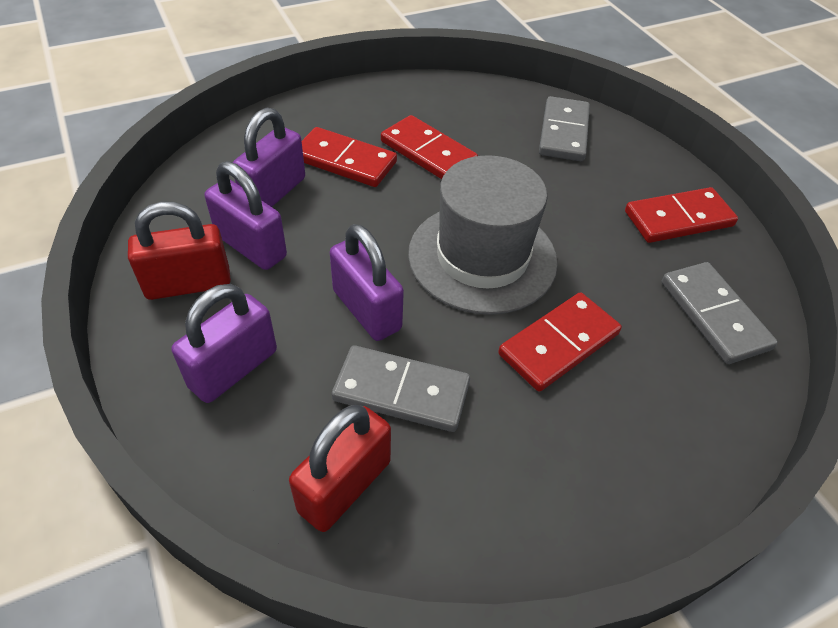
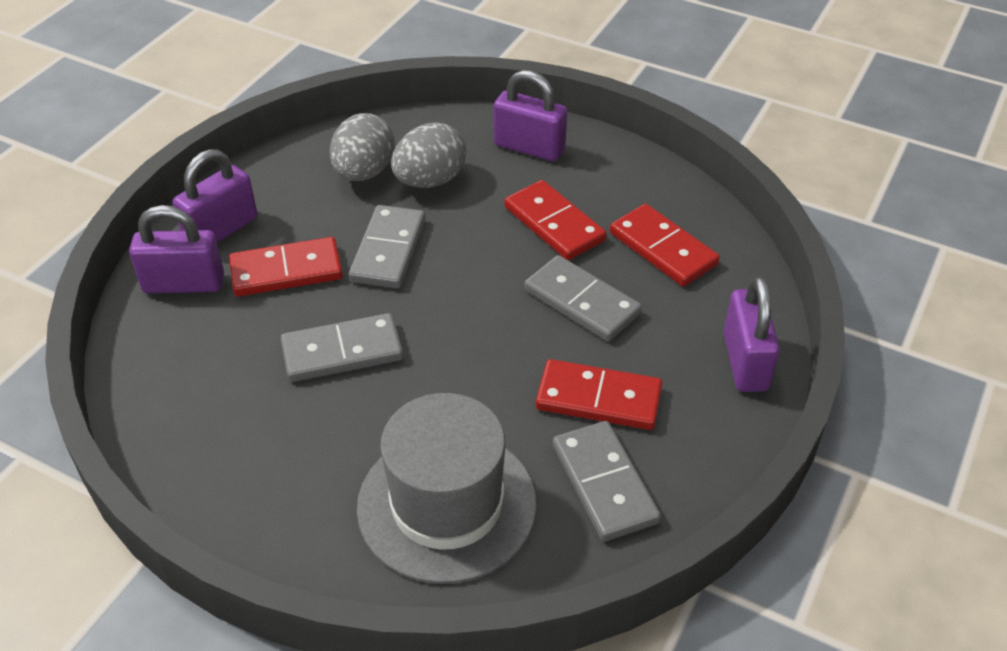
grey domino: 3 -> 4
grey egg: 0 -> 2
red padlock: 2 -> 0

